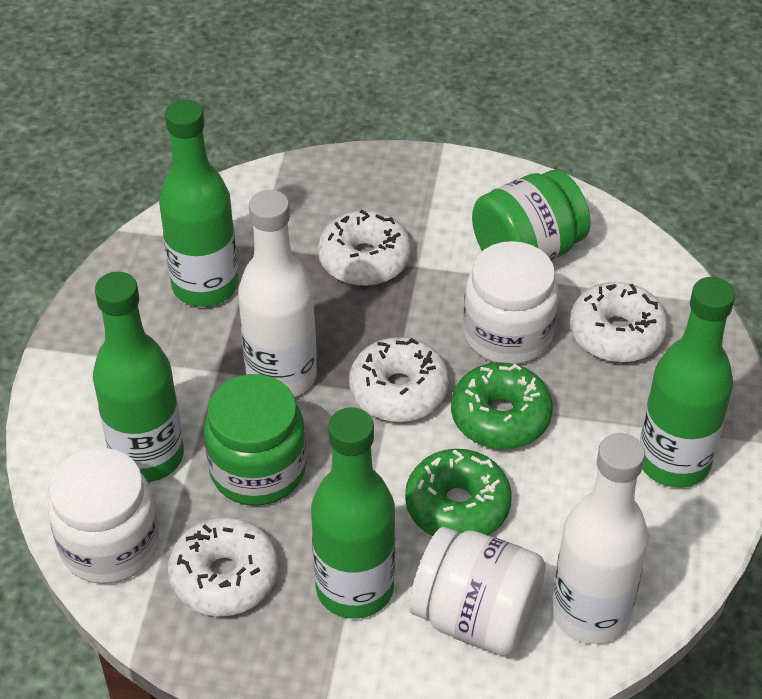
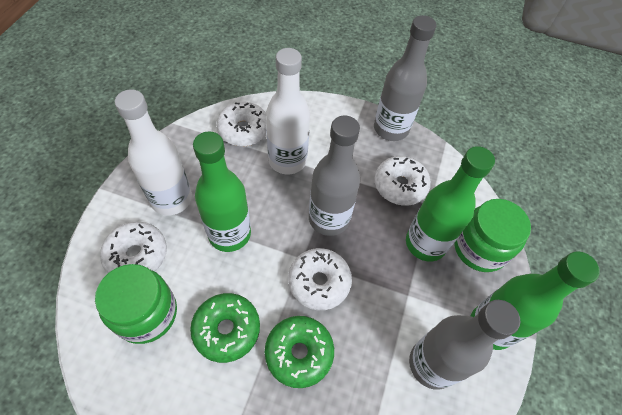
green bottle: 4 -> 3
grey bottle: 0 -> 3
white jar: 3 -> 0

